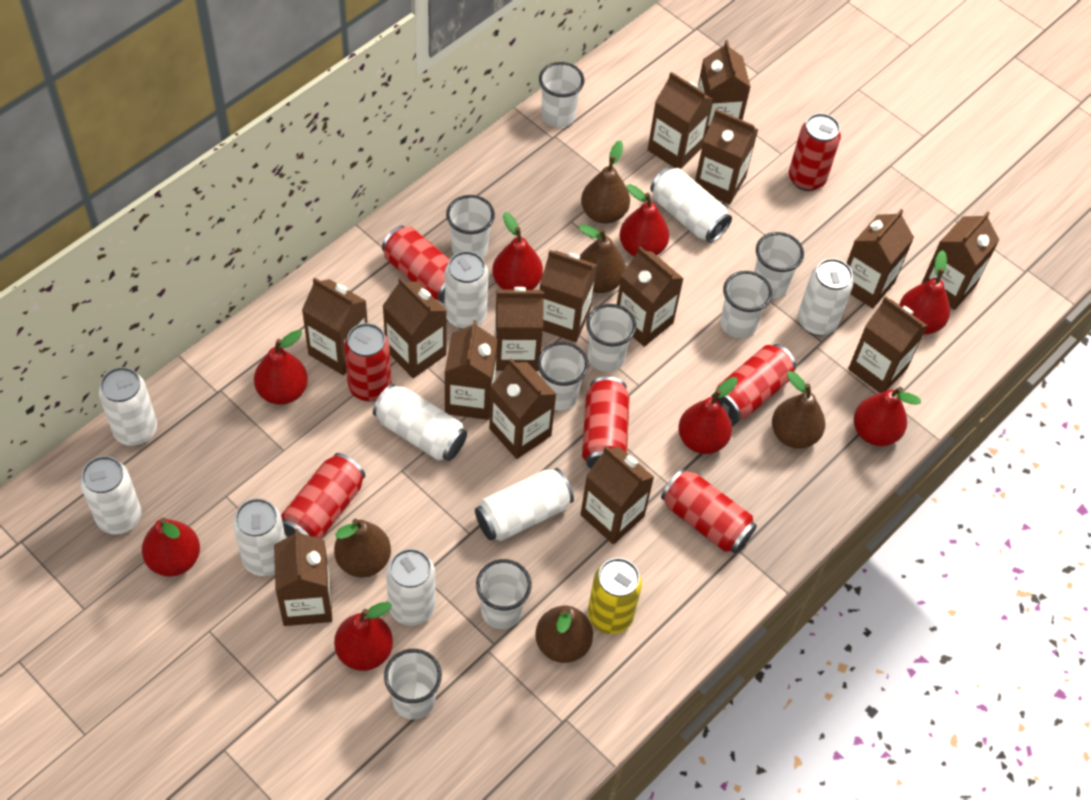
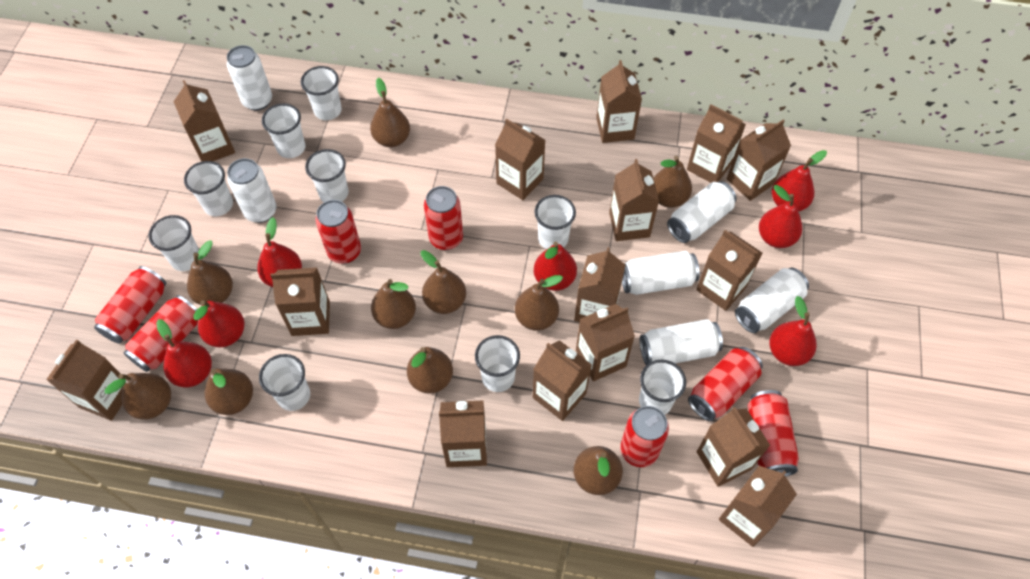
brown pear: 5 -> 10
red pear: 8 -> 7
white can: 9 -> 6
white cup: 8 -> 9
yellow can: 1 -> 0

